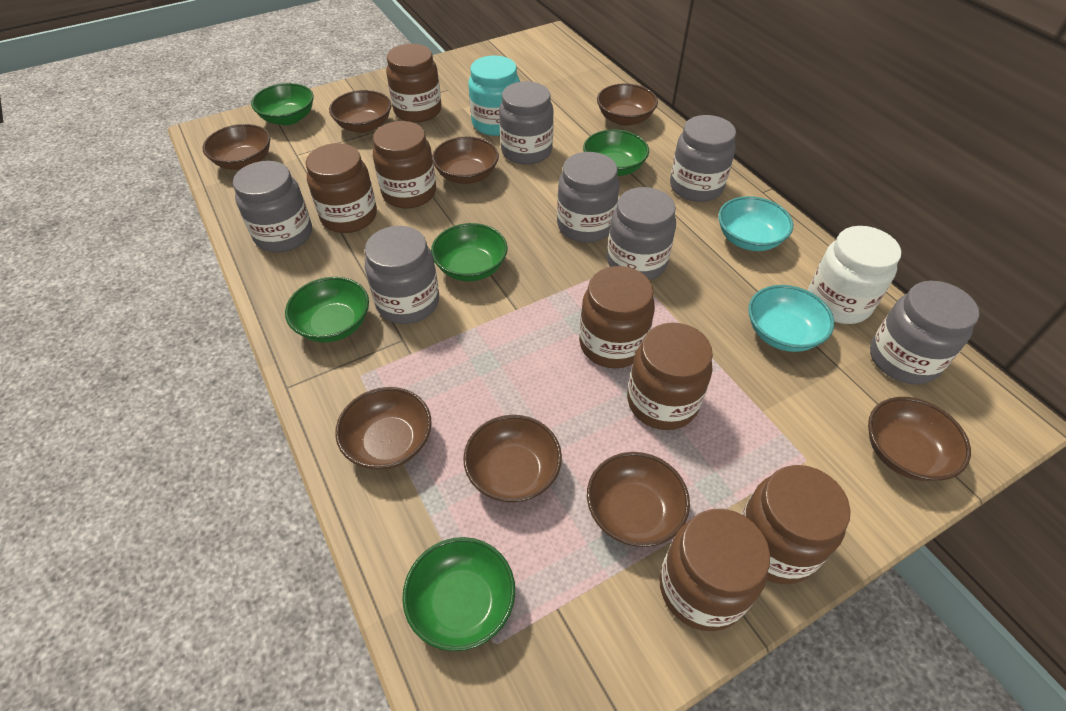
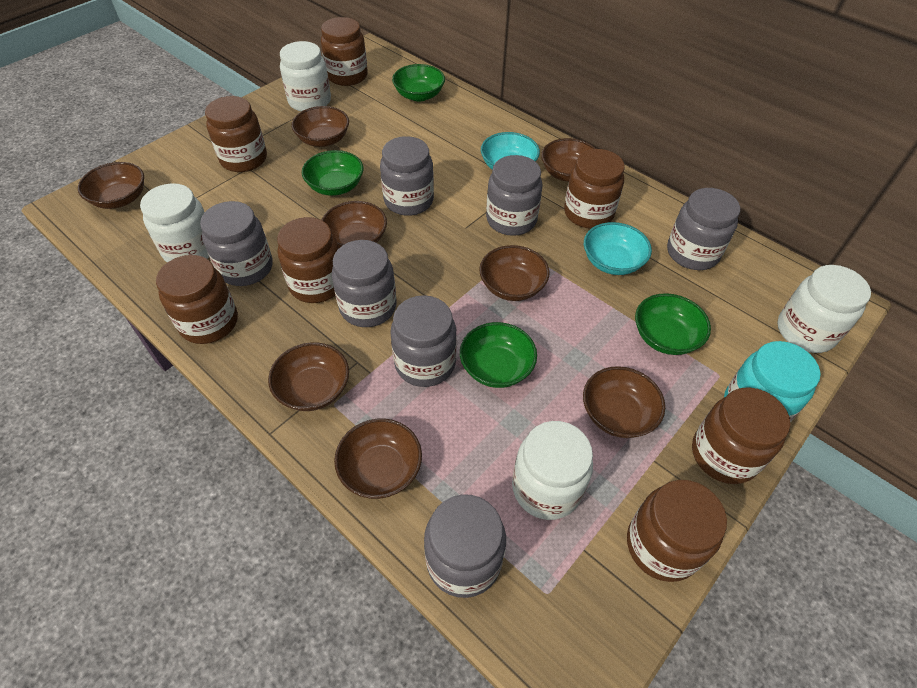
green bowl: 5 -> 4
white jar: 1 -> 4

